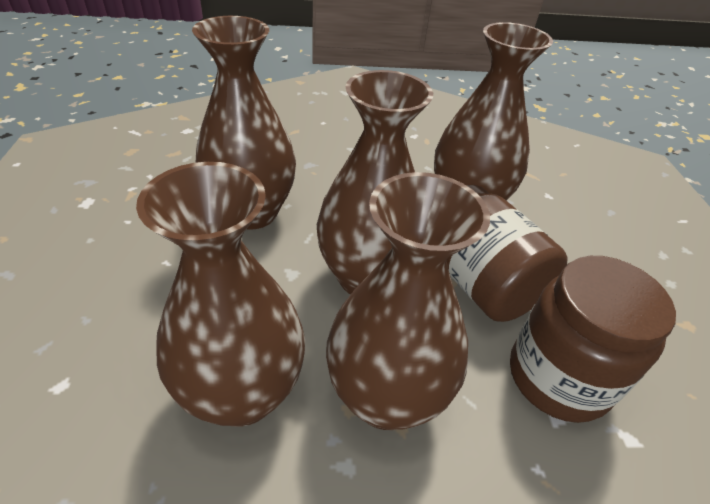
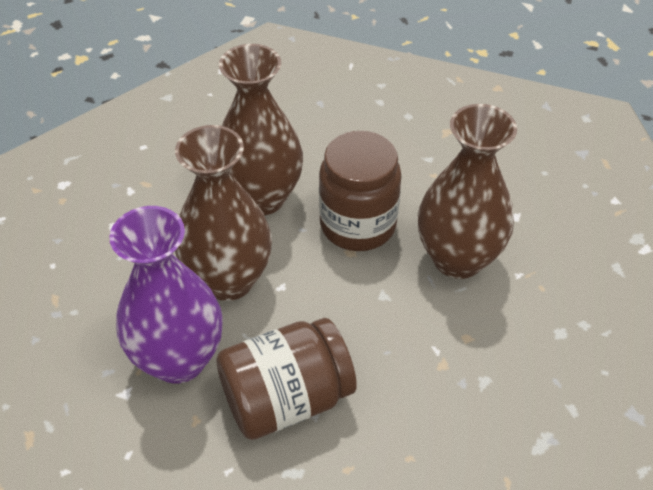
brown vase: 5 -> 3
purple vase: 0 -> 1

